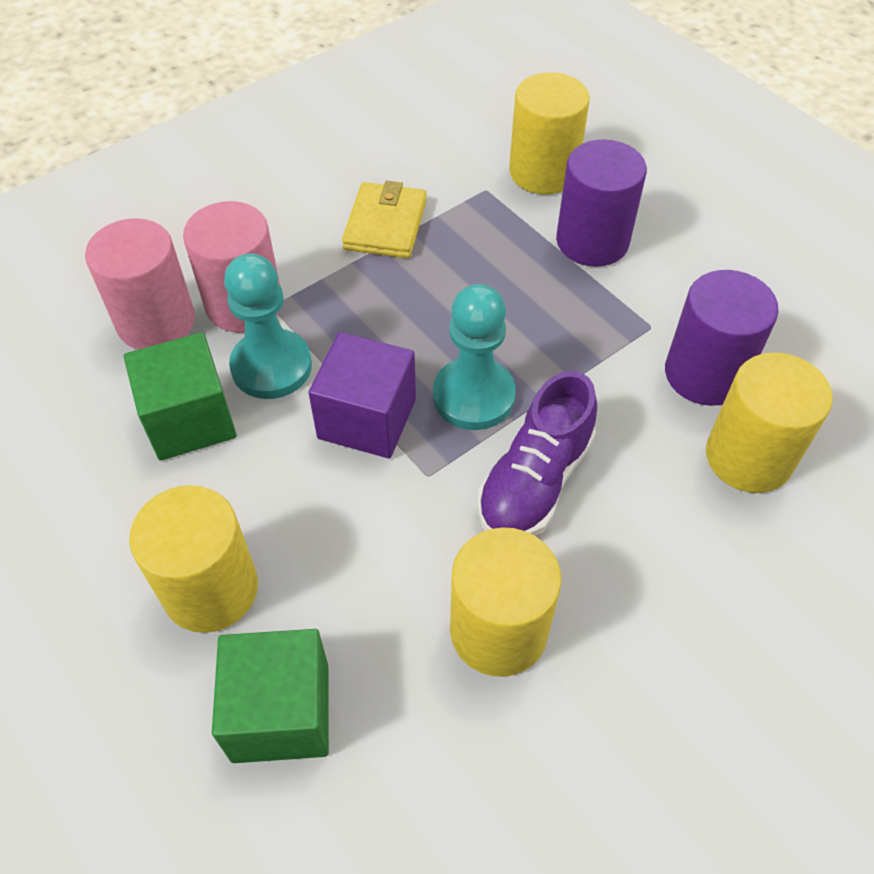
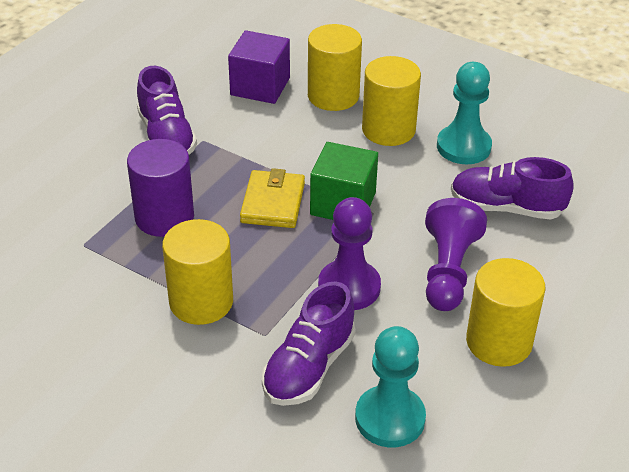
green cube: 2 -> 1
pink cylinder: 2 -> 0
purple cylinder: 2 -> 1
purple pawn: 0 -> 2
purple shoe: 1 -> 3

